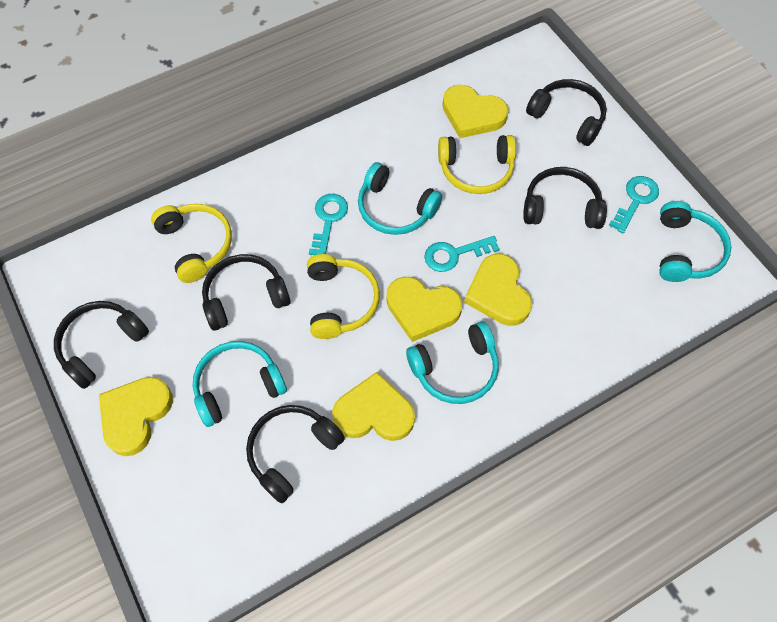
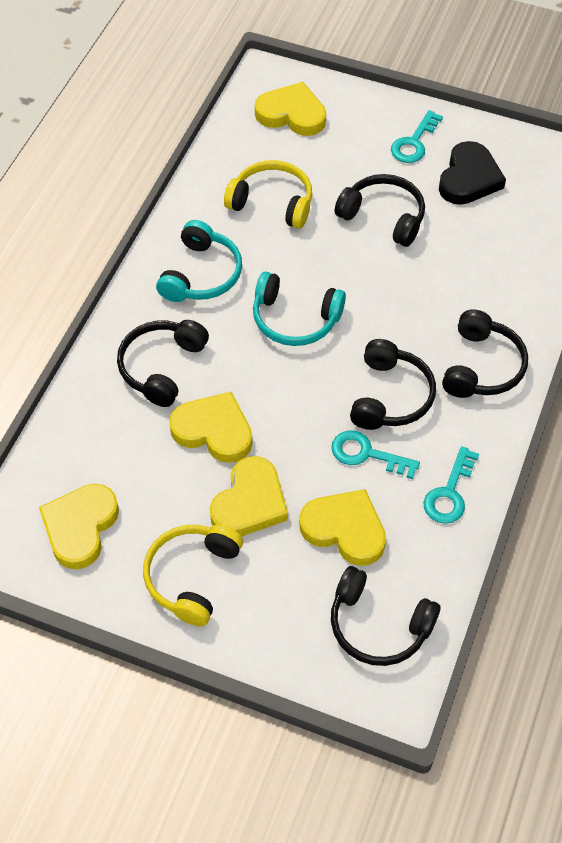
black heart: 0 -> 1
turquoise headphones: 4 -> 2
yellow headphones: 3 -> 2

